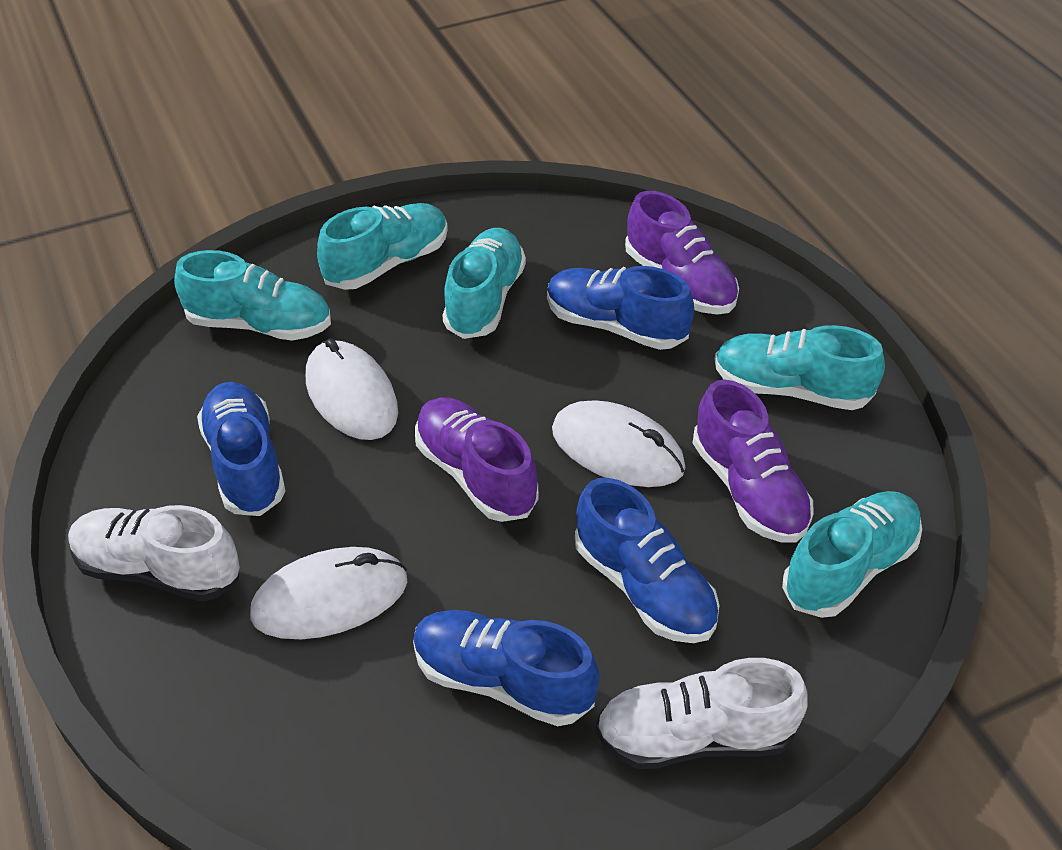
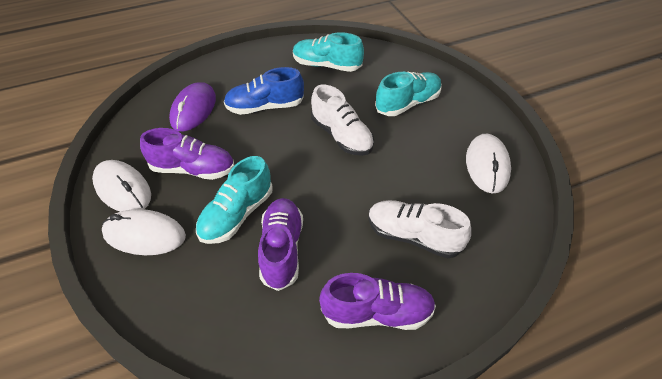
blue shoe: 4 -> 1
purple mouse: 0 -> 1
turquoise shoe: 5 -> 3

